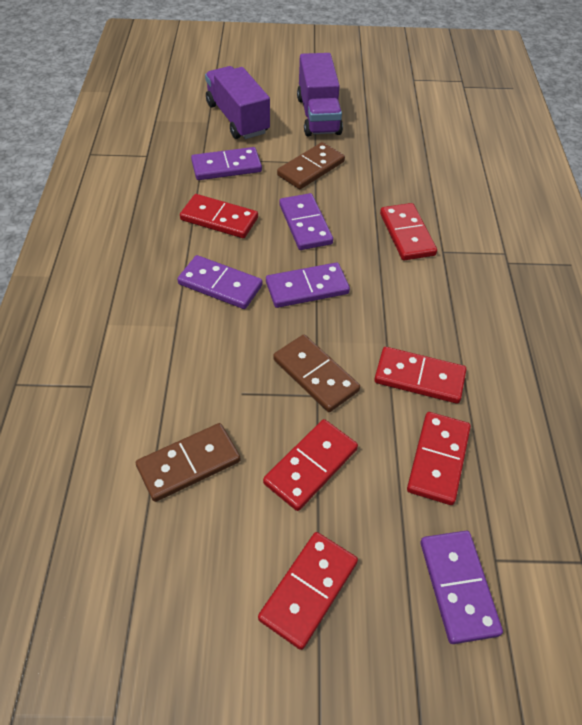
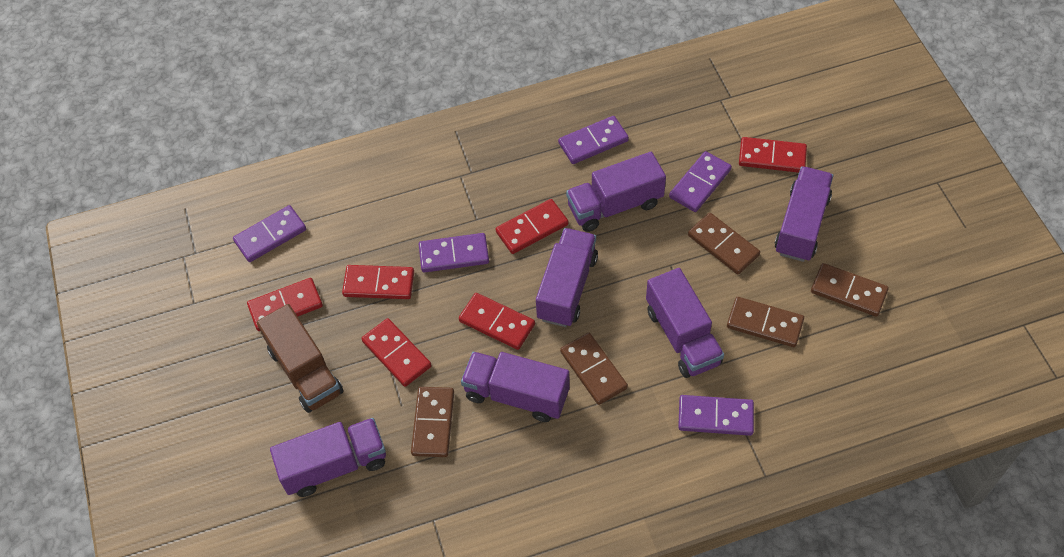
brown domino: 3 -> 5
brown truck: 0 -> 1
purple truck: 2 -> 6

